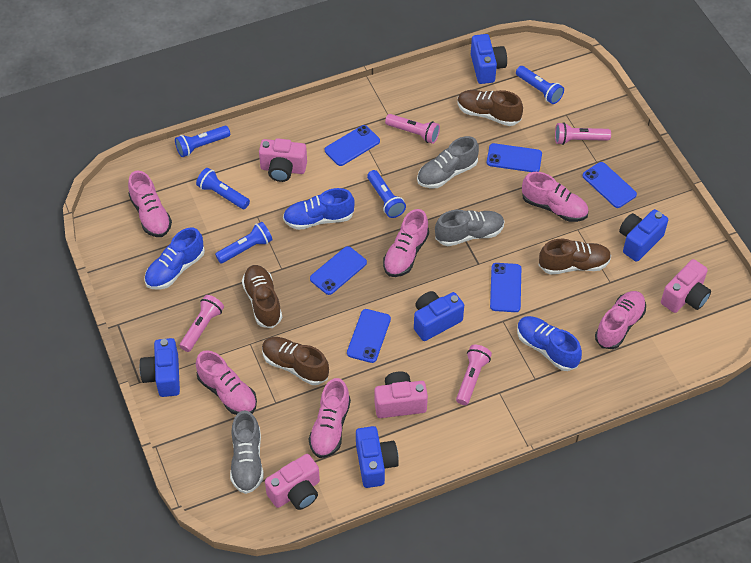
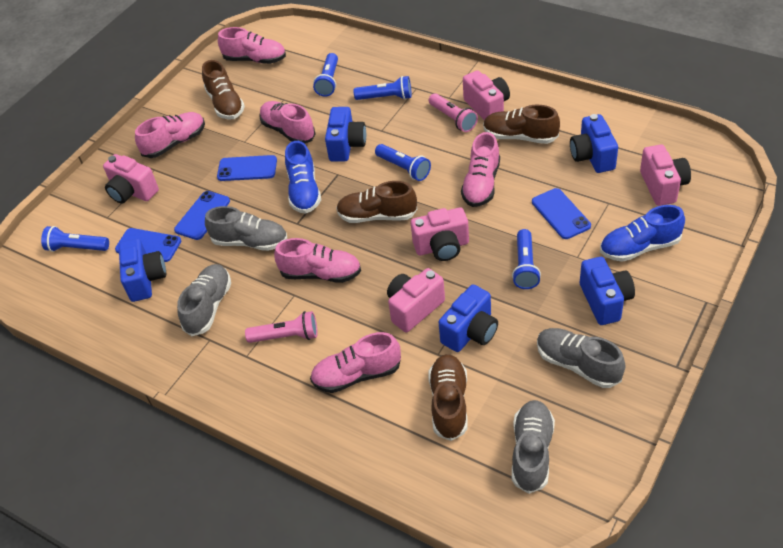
blue phone: 6 -> 4
blue shoe: 3 -> 2
grey shoe: 3 -> 4
pink camera: 4 -> 5
pink flashlight: 4 -> 2

